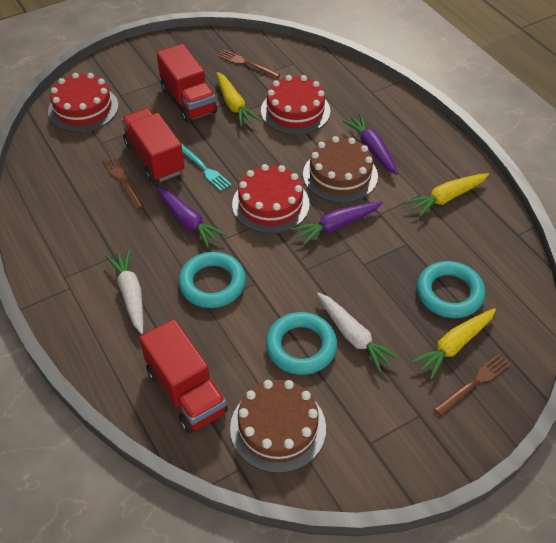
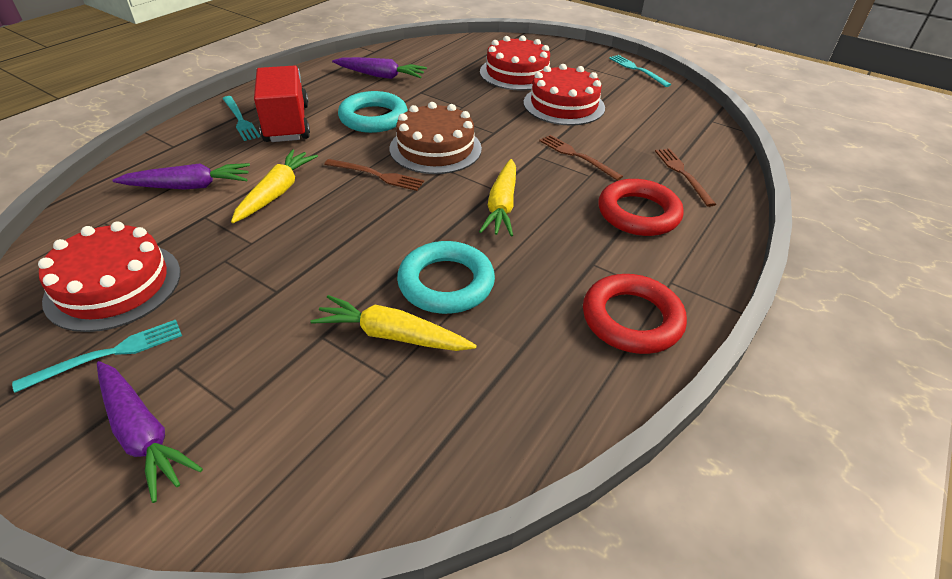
brown cake: 2 -> 1
red ring: 0 -> 2
red truck: 3 -> 1
turquoise fork: 1 -> 3
turquoise ring: 3 -> 2
white carrot: 2 -> 0

